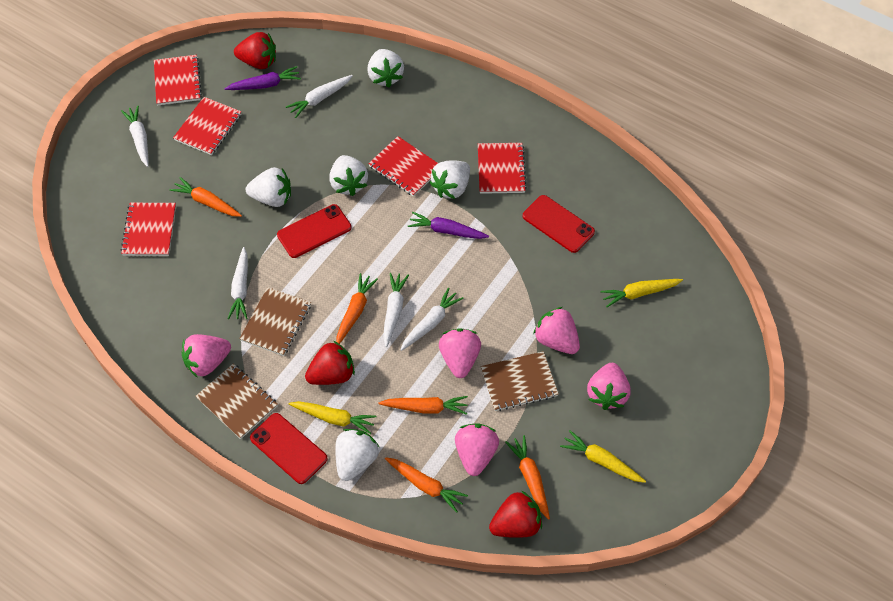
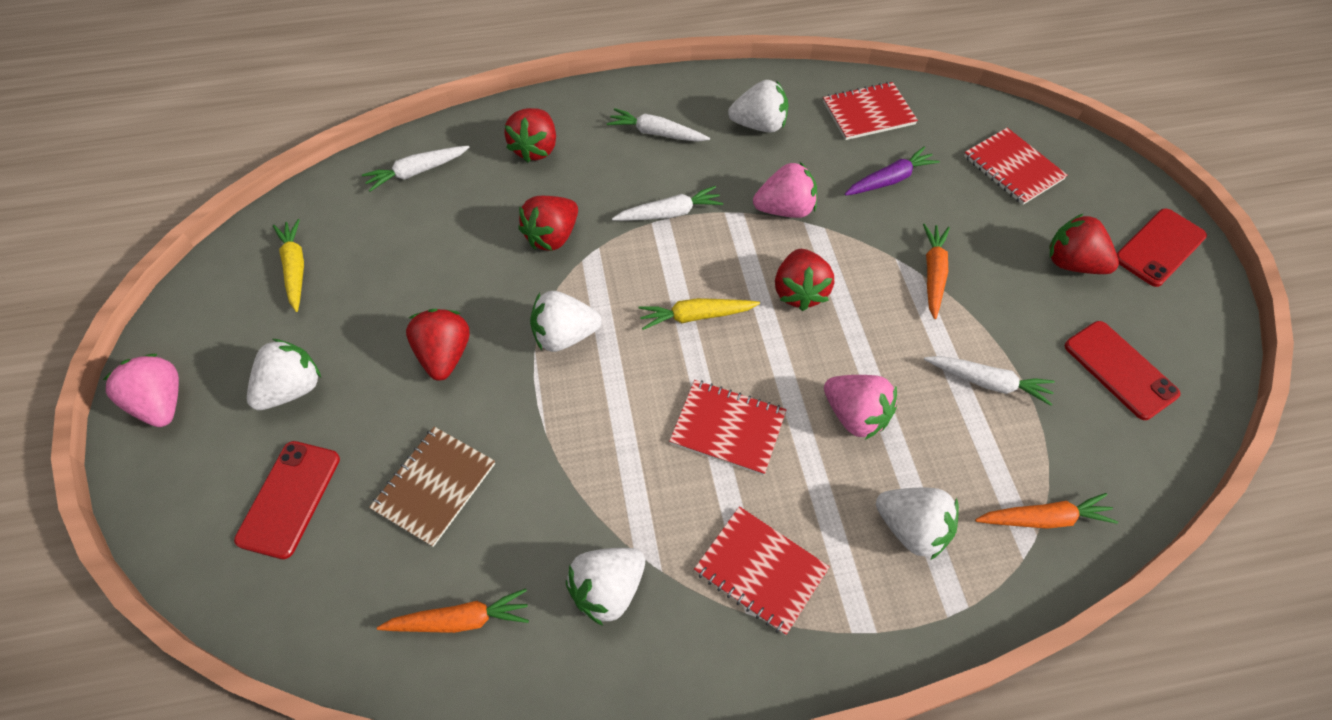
brown notebook: 3 -> 1
orange carrot: 5 -> 3
pink strawberry: 5 -> 3
purple carrot: 2 -> 1
red notebook: 5 -> 4
red strawberry: 3 -> 5
white carrot: 5 -> 4
yellow carrot: 3 -> 2

